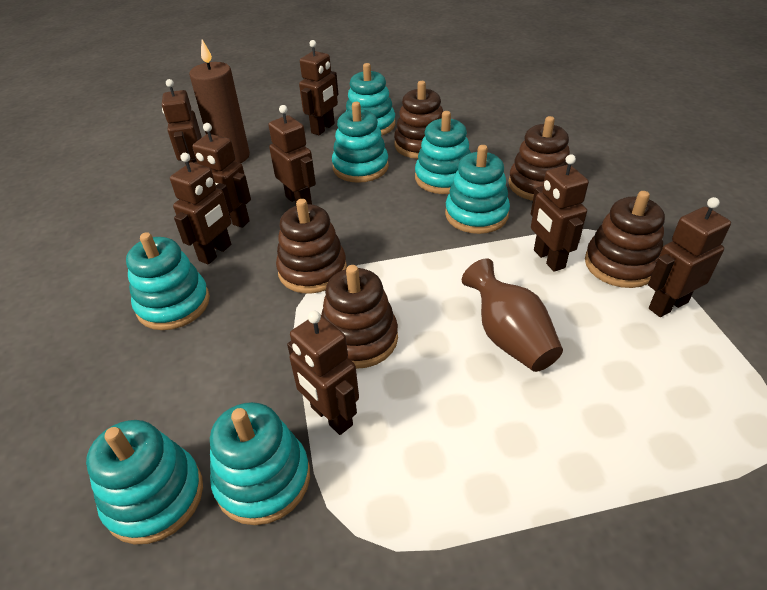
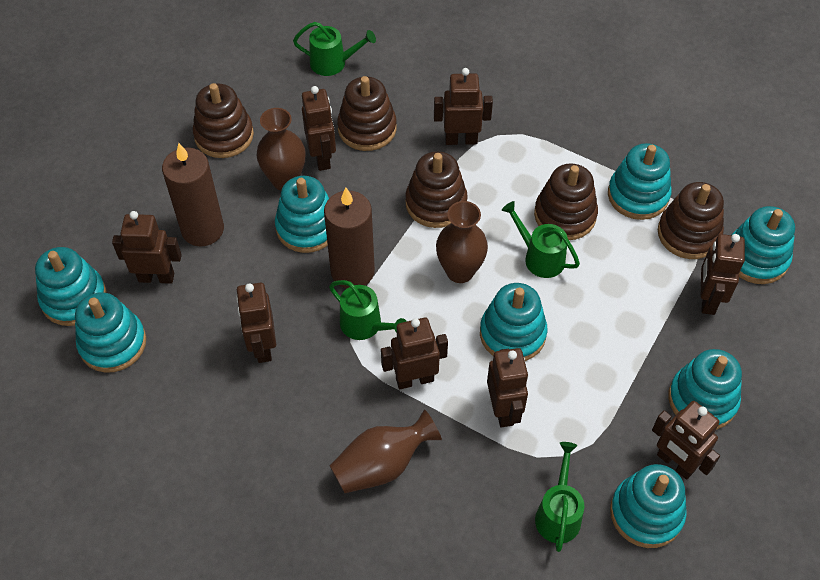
brown candle: 1 -> 2
brown vase: 1 -> 3
green watering can: 0 -> 4
turquoise stacking toy: 7 -> 8

